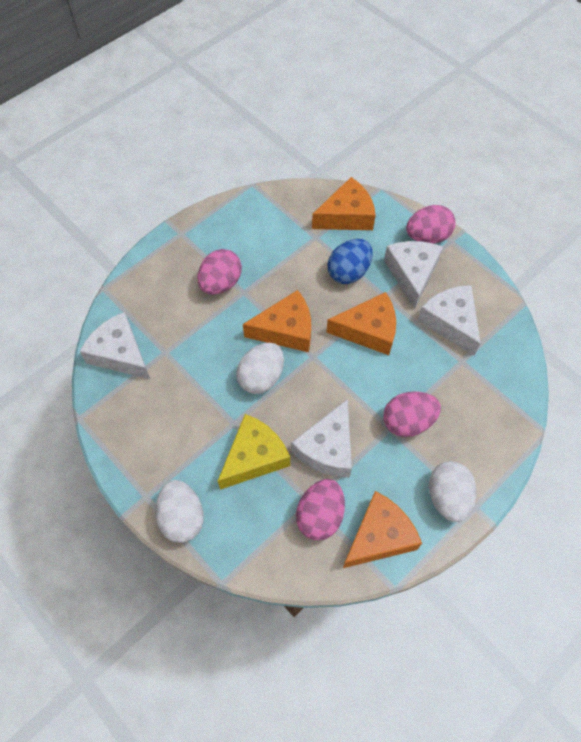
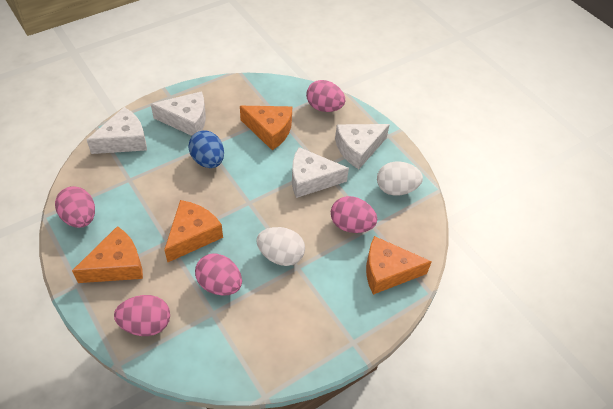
pink egg: 4 -> 5
white egg: 3 -> 2
yellow cheese: 1 -> 0

